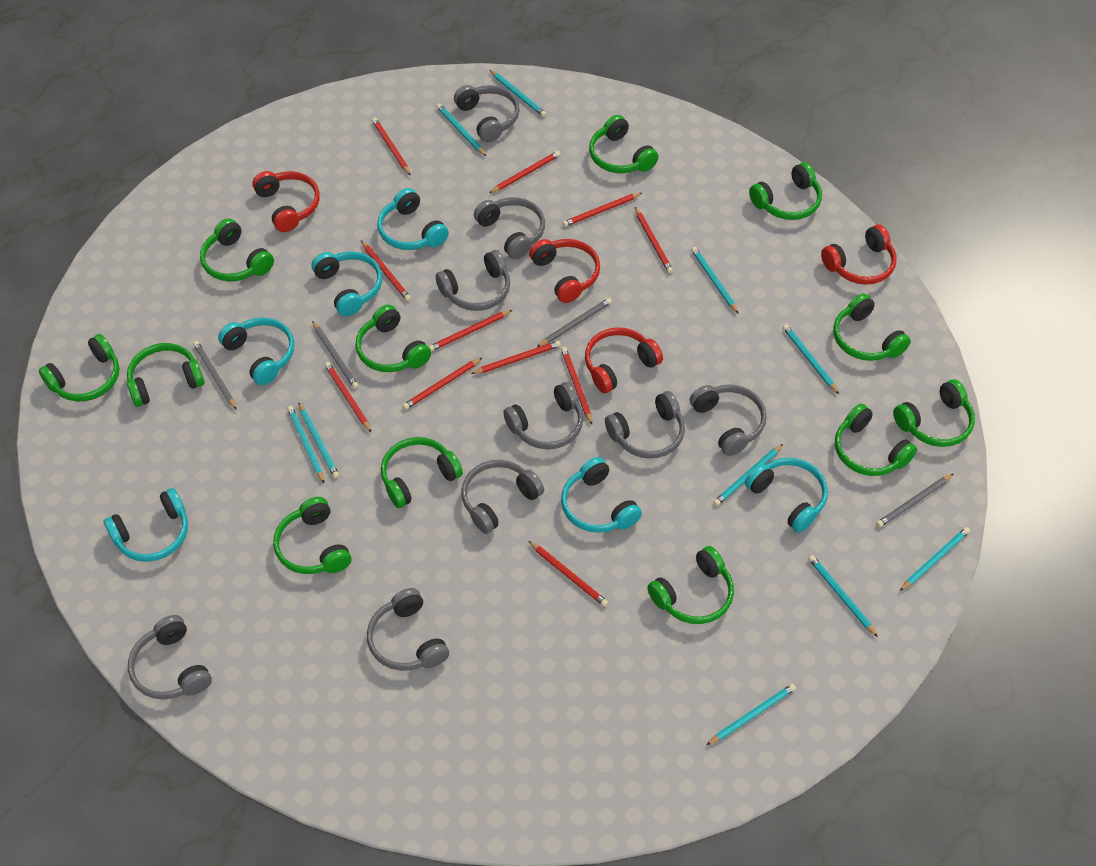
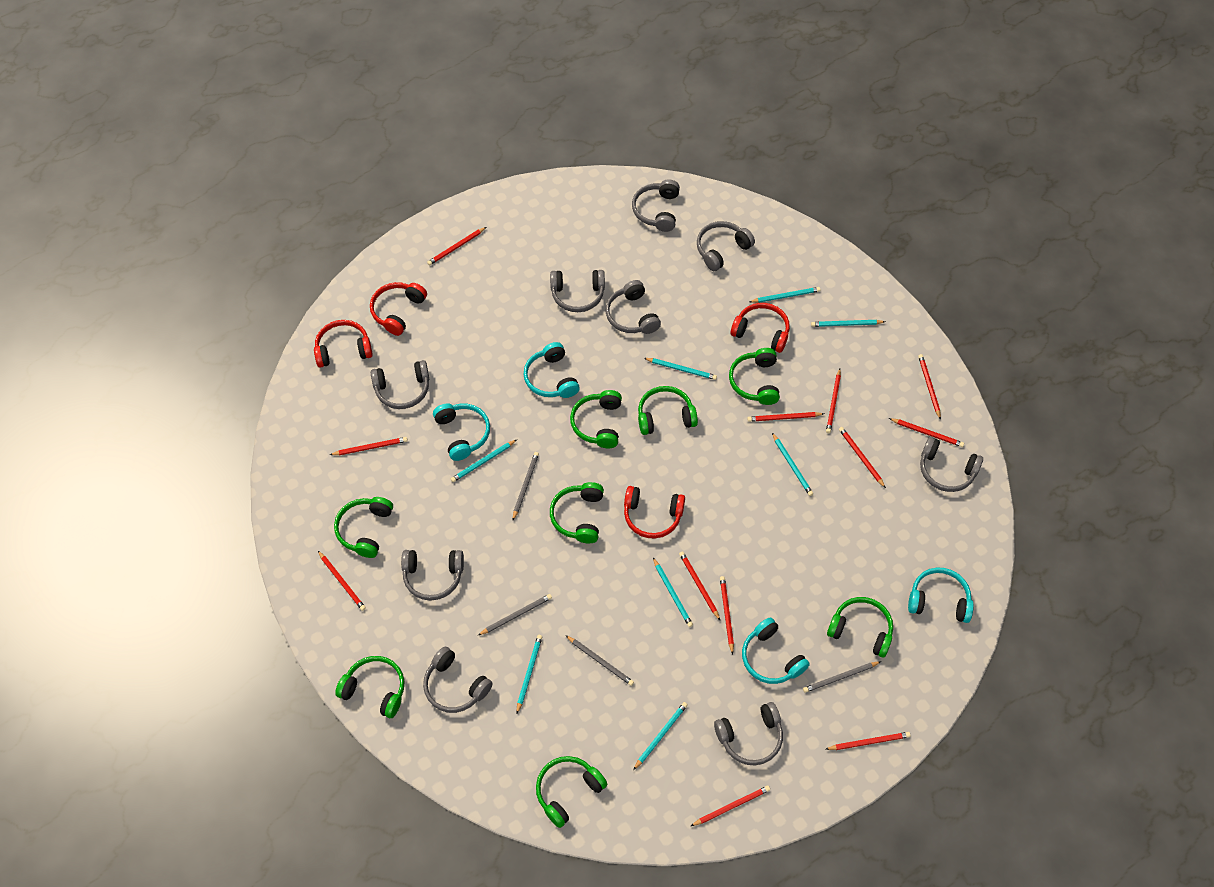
green headphones: 12 -> 8
red pencil: 11 -> 12
turquoise headphones: 6 -> 4
turquoise pencil: 10 -> 8

